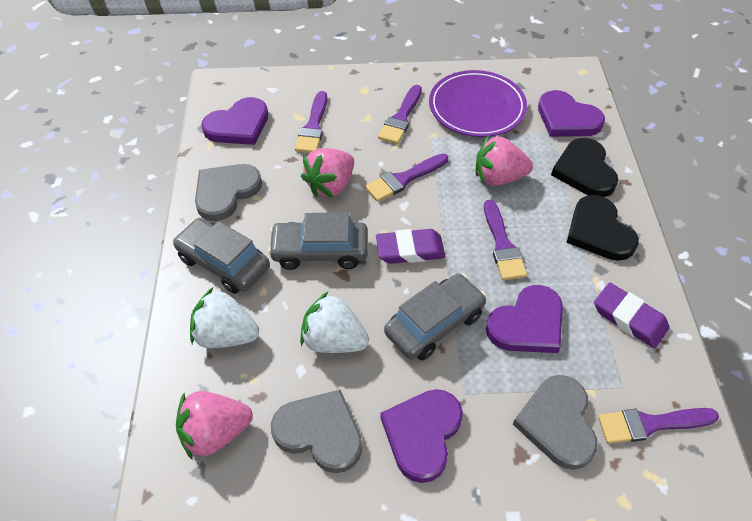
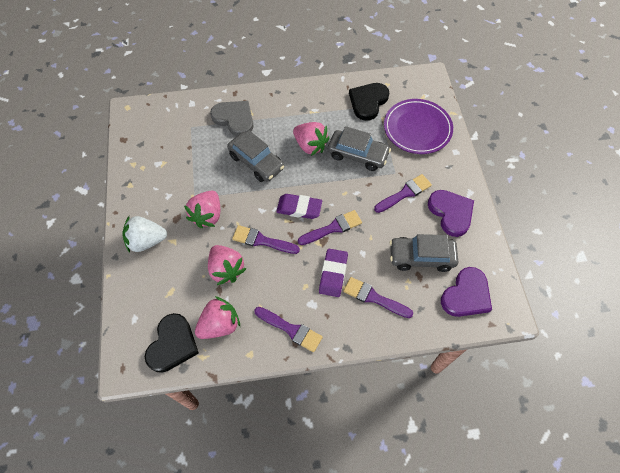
grey heart: 3 -> 1
pink strawberry: 3 -> 4
purple heart: 4 -> 2
white strawberry: 2 -> 1

